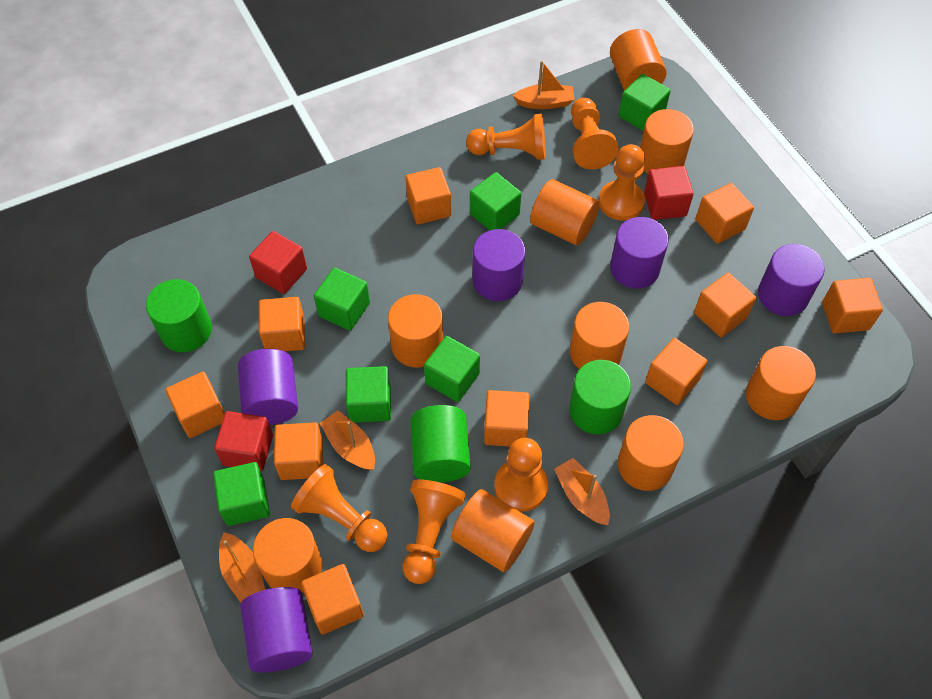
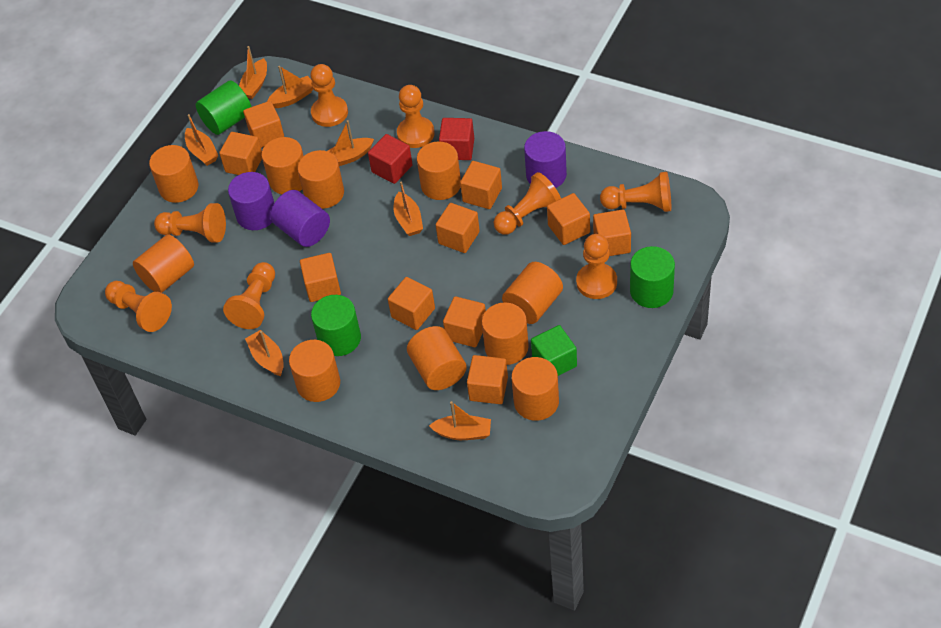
green cube: 6 -> 1
orange boat: 4 -> 7
orange cylinder: 9 -> 10
orange pawn: 6 -> 8
purple cylinder: 5 -> 3
red cube: 3 -> 2

